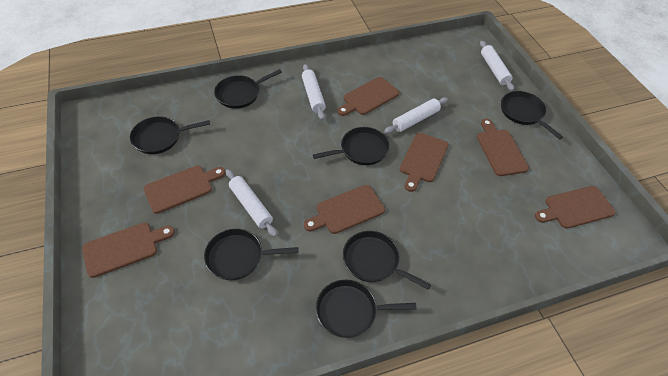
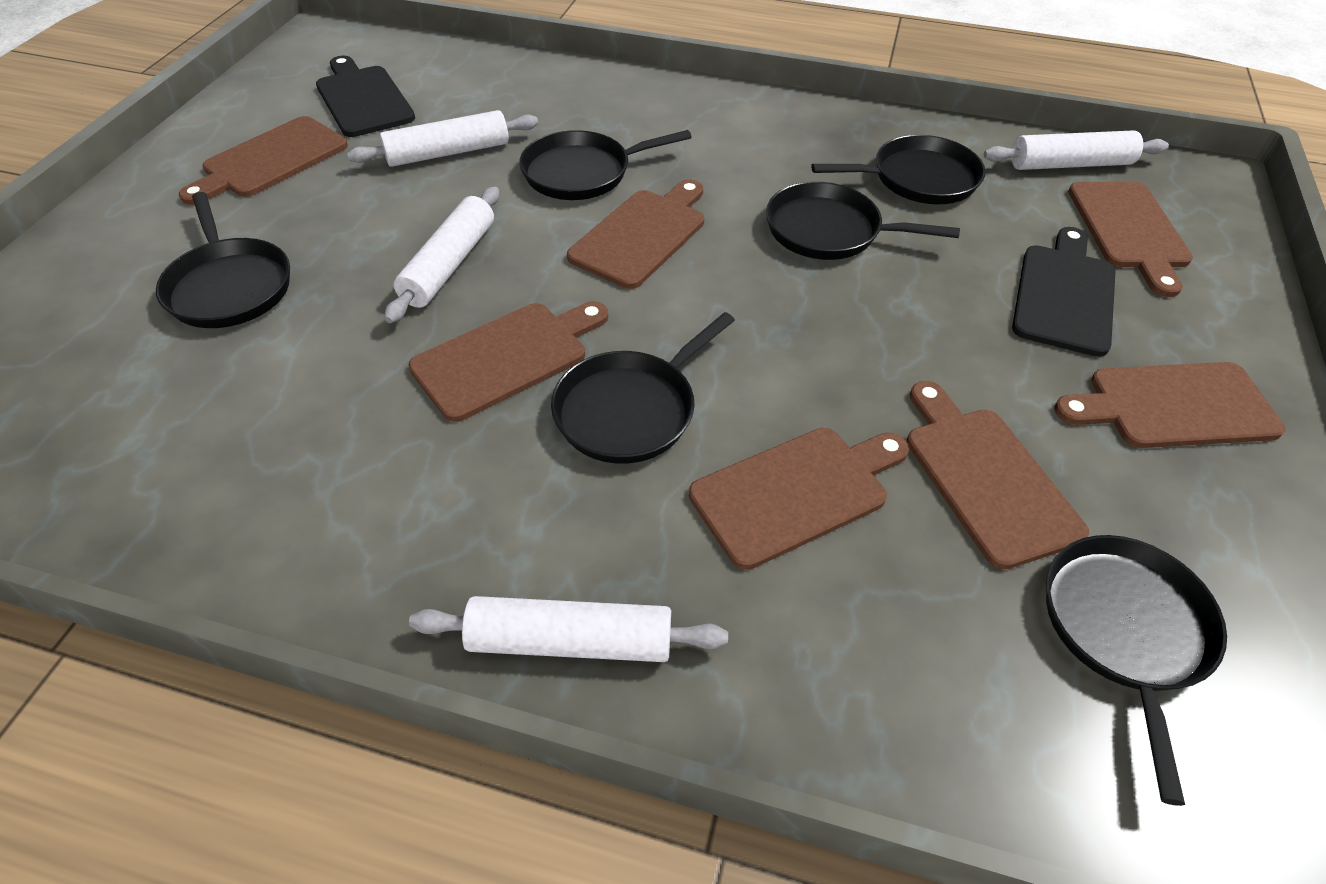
black cutting board: 0 -> 2
black pan: 7 -> 6

